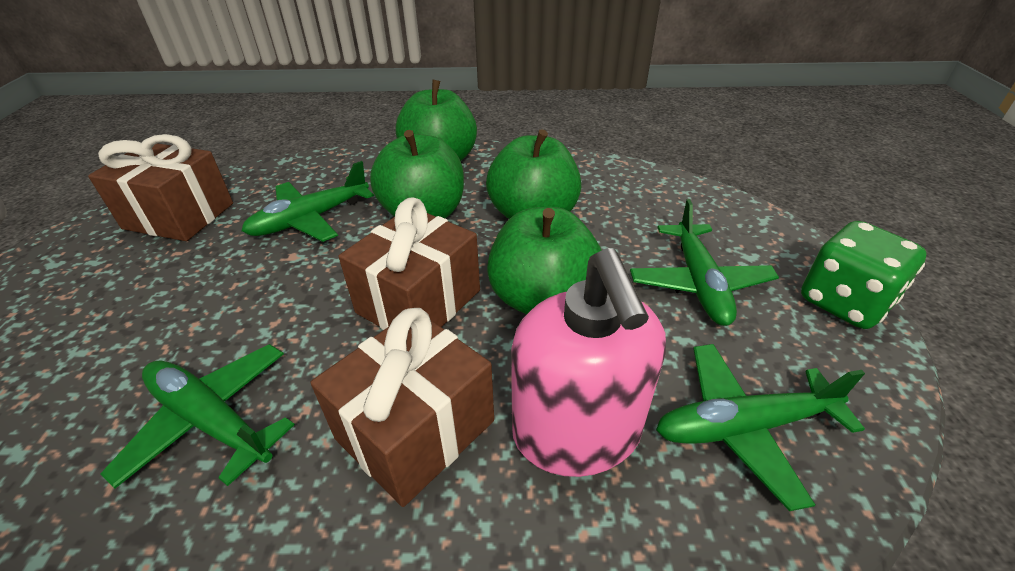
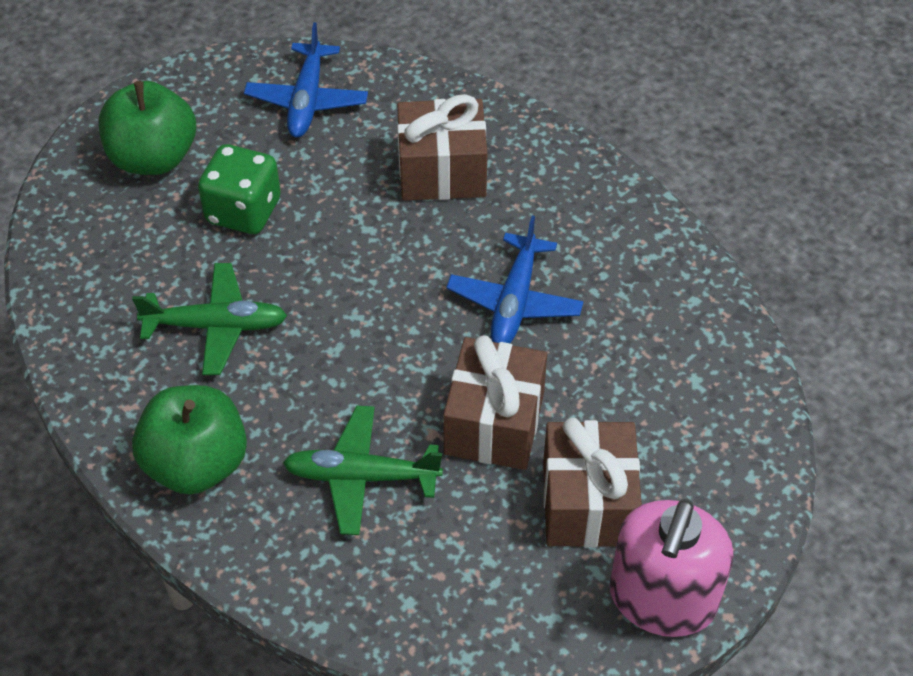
blue plane: 0 -> 2
green apple: 4 -> 2
green plane: 4 -> 2

